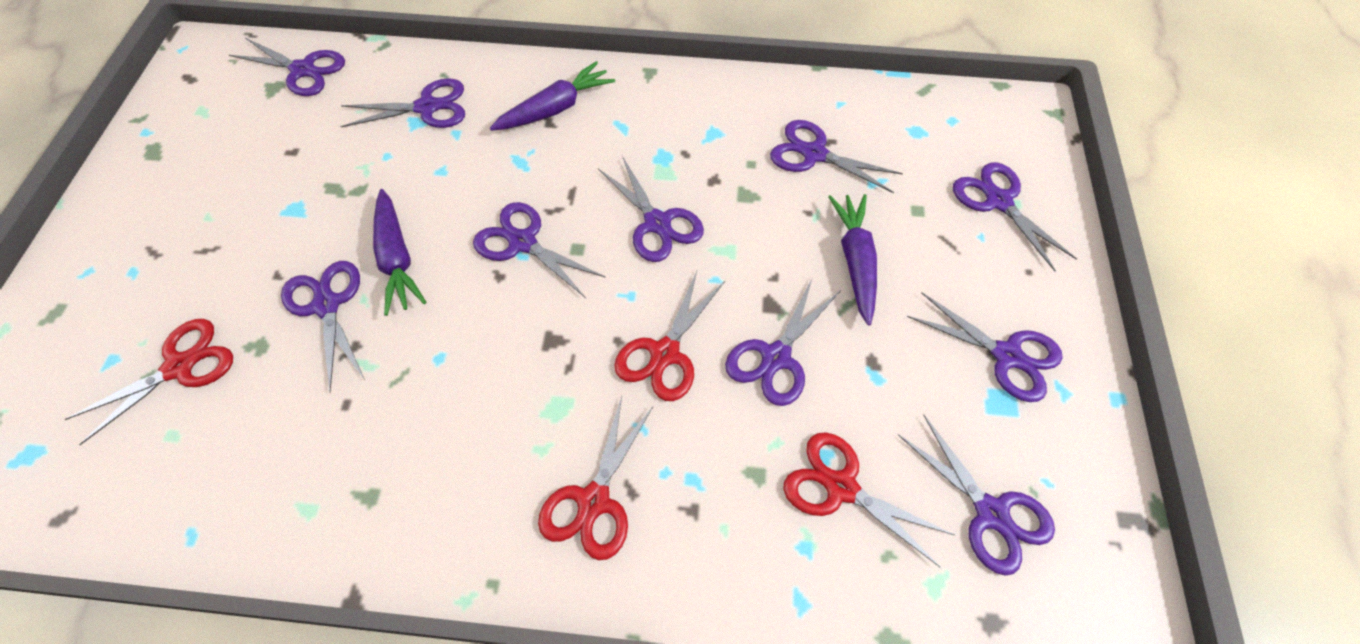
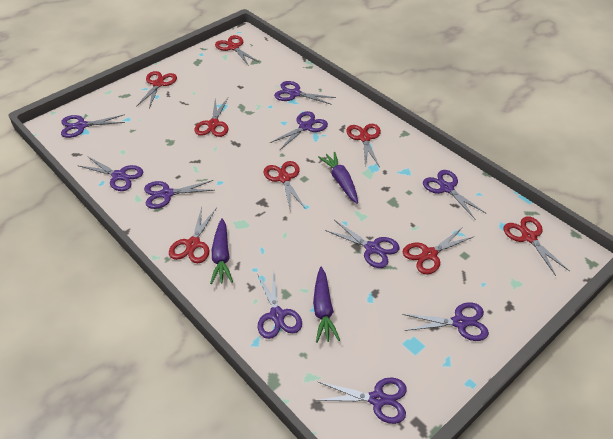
red scissors: 4 -> 8

